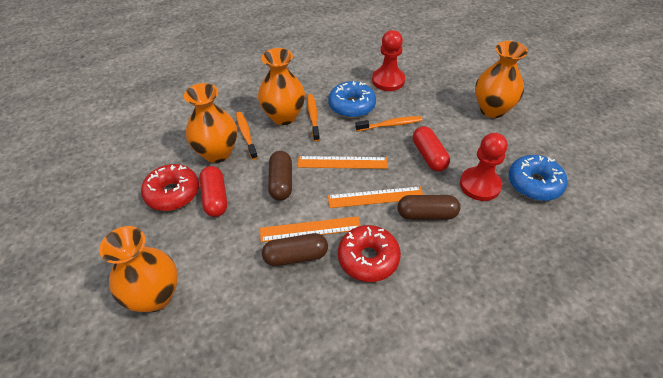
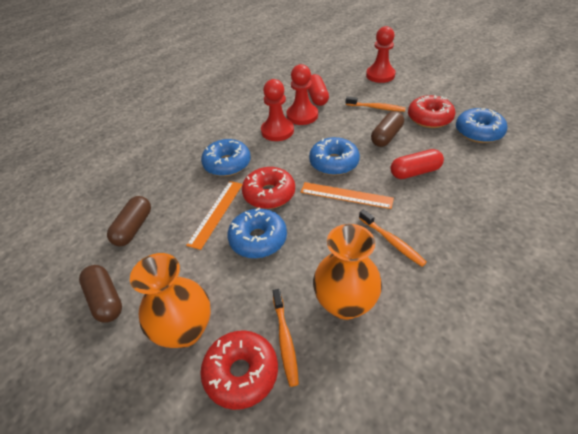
blue donut: 2 -> 4
orange ruler: 3 -> 2
orange vase: 4 -> 2
red donut: 2 -> 3
red pawn: 2 -> 3

